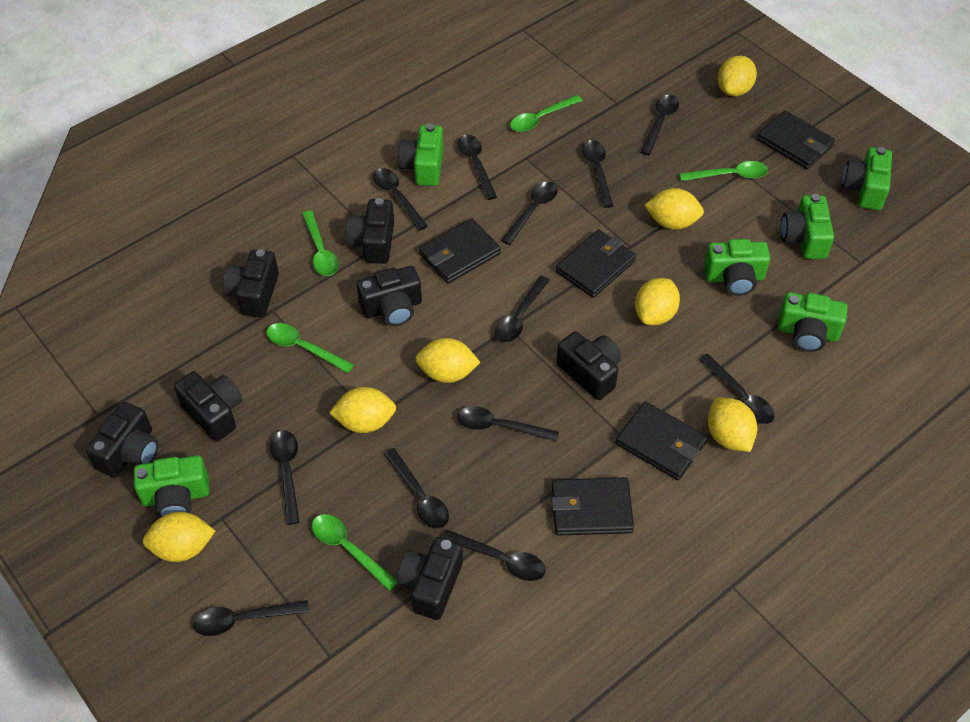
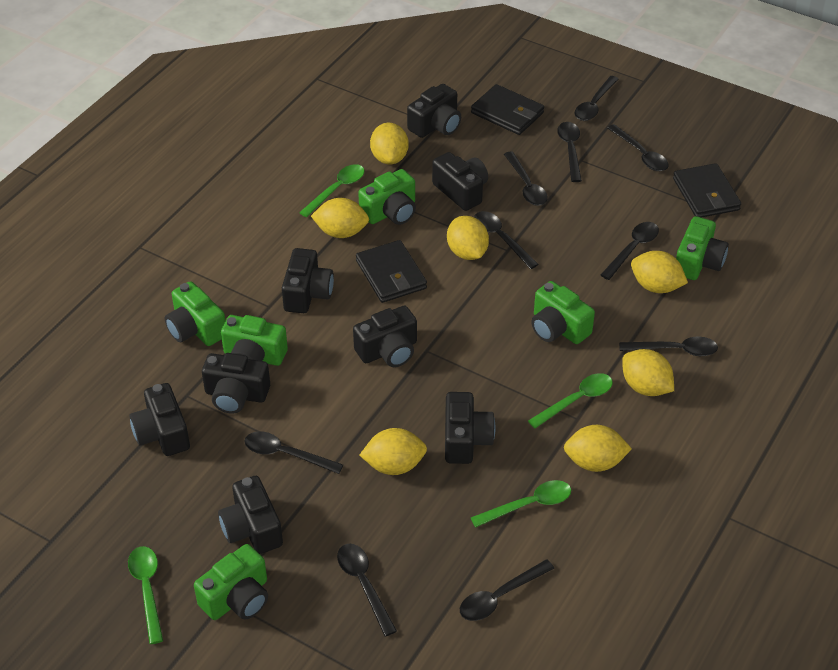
black camera: 7 -> 8
black spoon: 12 -> 10
black wallet: 5 -> 3
green spoon: 5 -> 4

